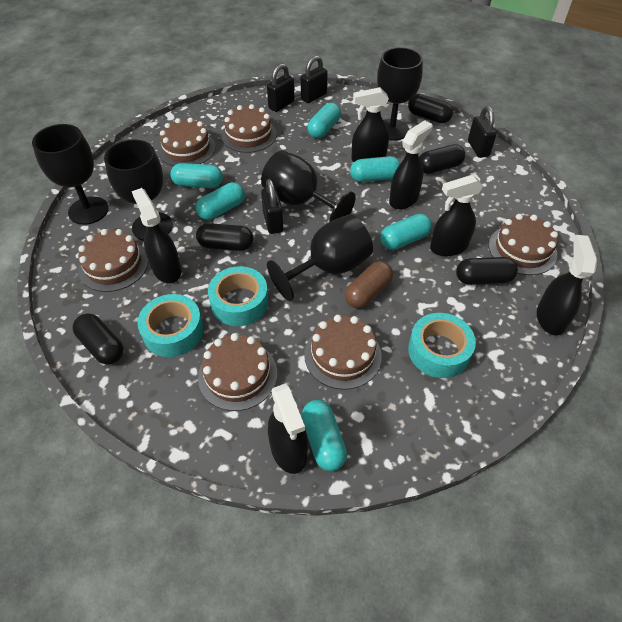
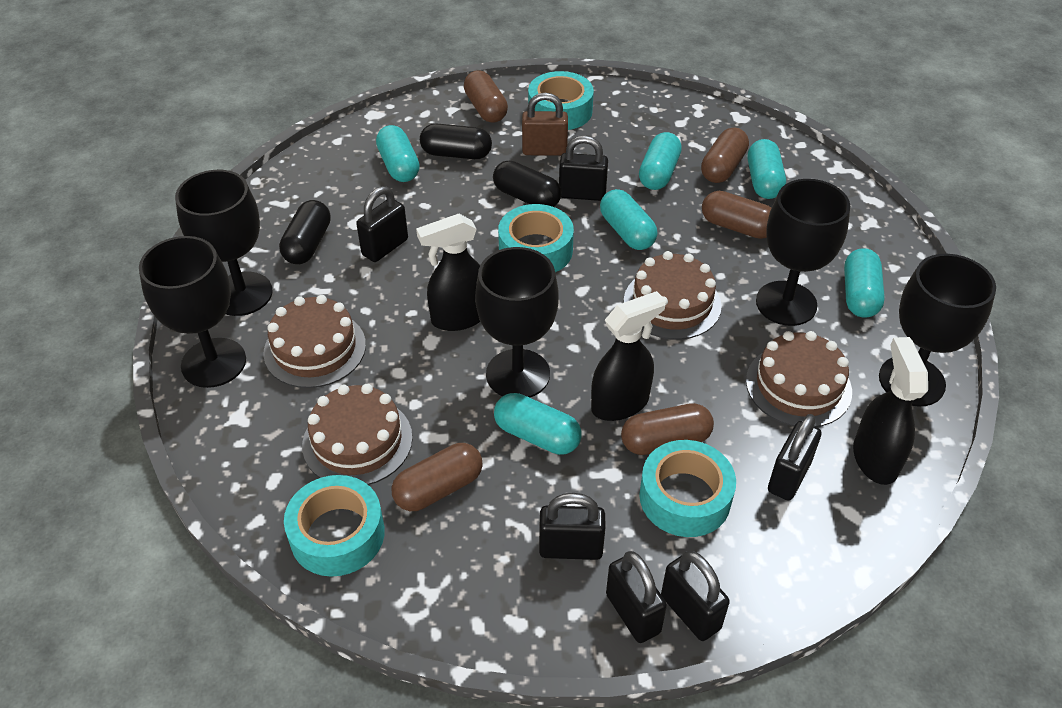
black capsule: 5 -> 3
black padlock: 4 -> 6
black spray bottle: 6 -> 3
brown cake: 6 -> 4
brown capsule: 1 -> 5
brown padlock: 0 -> 1
turquoise tape: 3 -> 4

